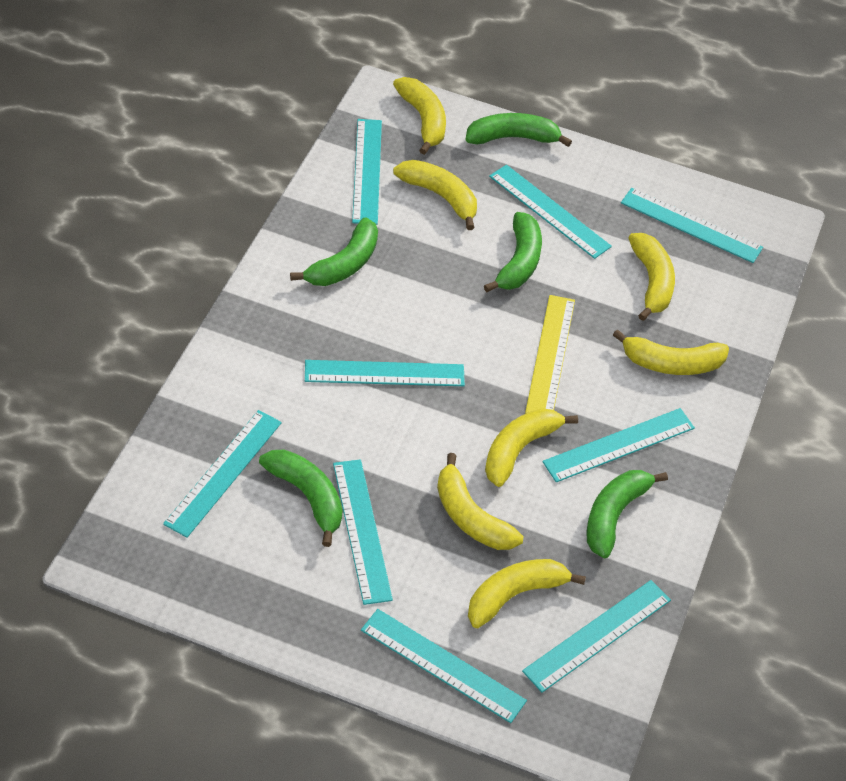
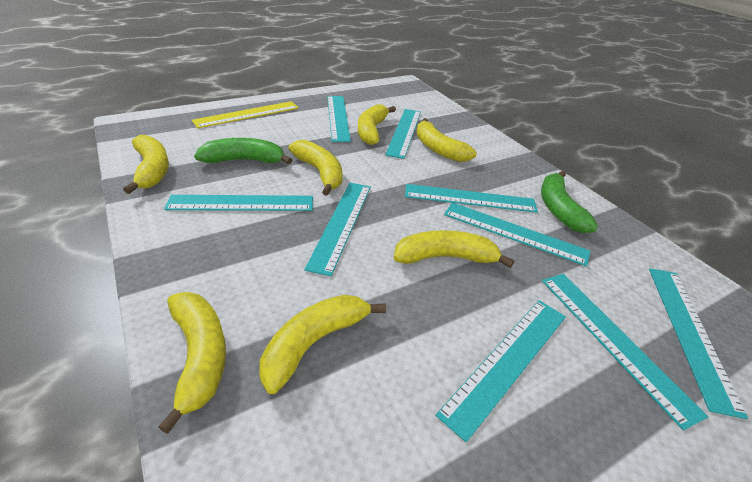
green banana: 5 -> 2

